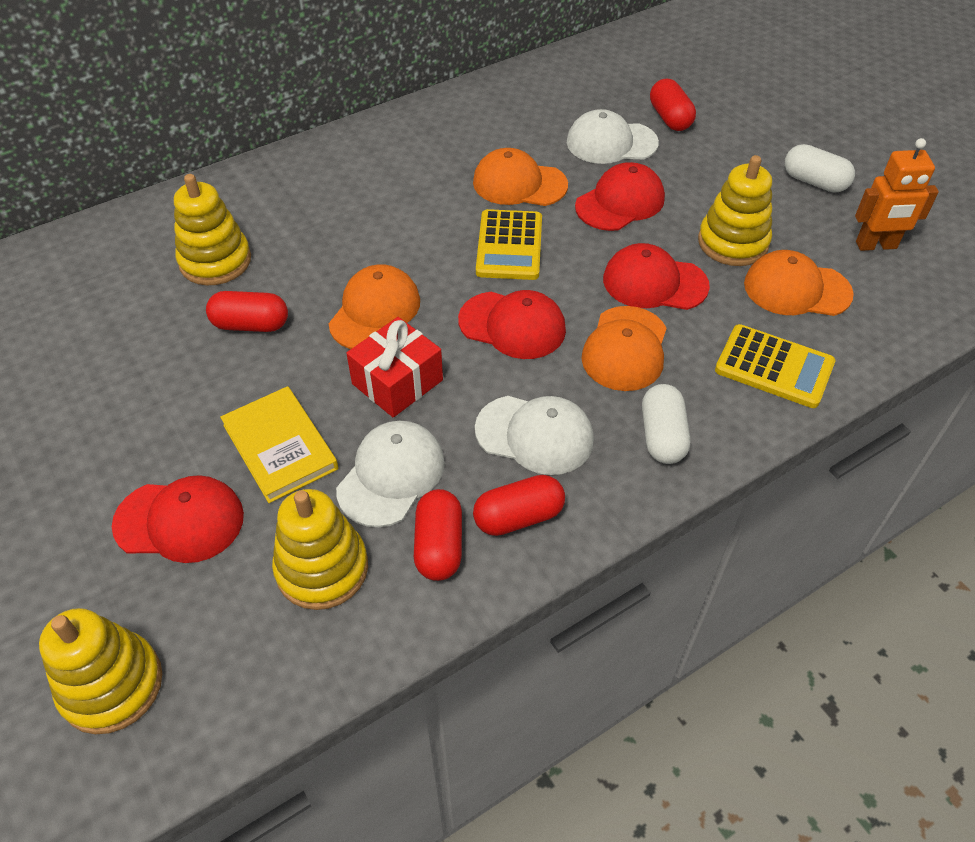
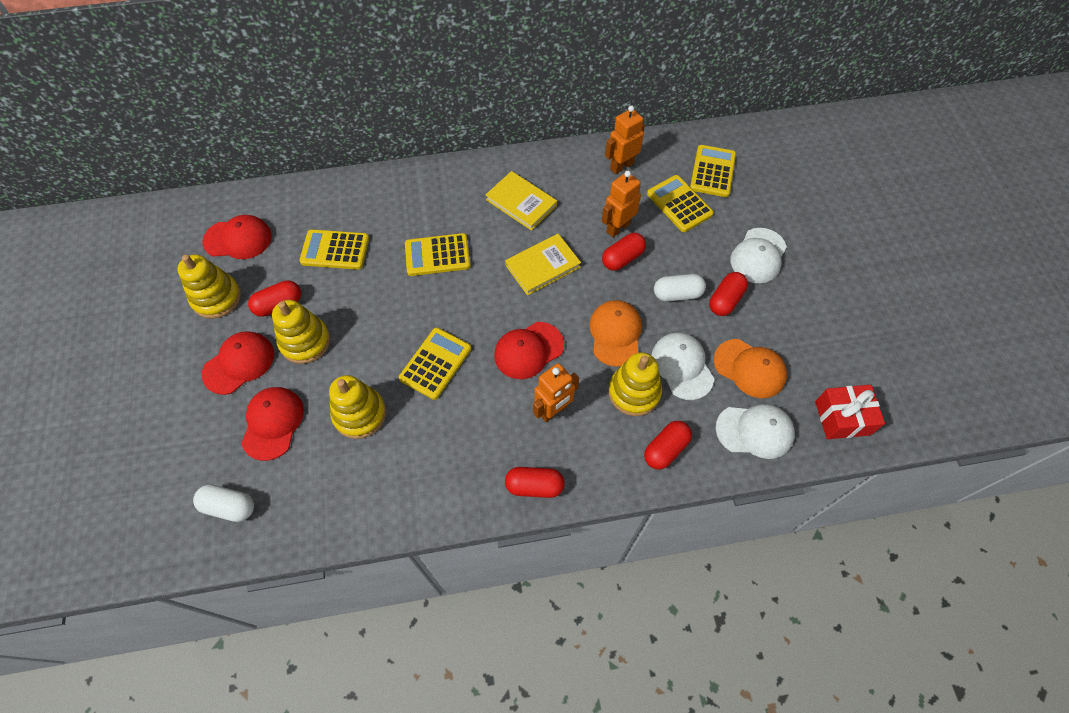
orange cap: 4 -> 2
orange robot: 1 -> 3
red capsule: 4 -> 5
yellow book: 1 -> 2
yellow calculator: 2 -> 5

